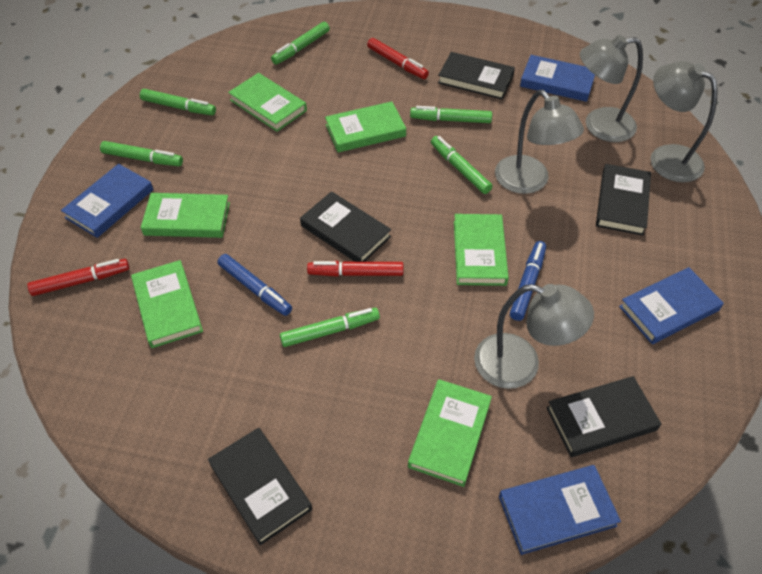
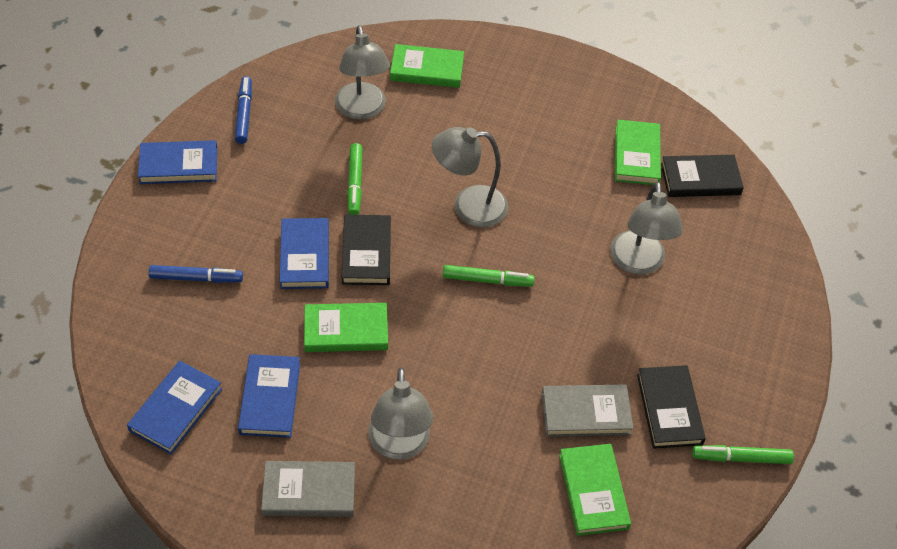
black book: 5 -> 3
green book: 6 -> 4
green marker: 6 -> 3
grey book: 0 -> 2
red marker: 3 -> 0

